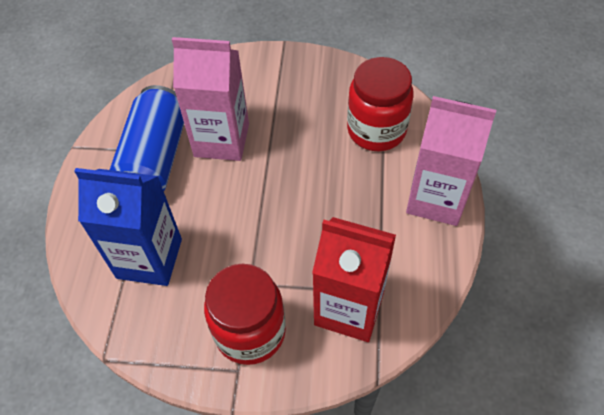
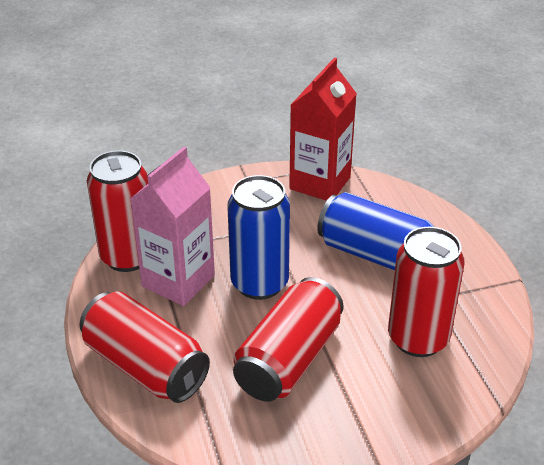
blue can: 1 -> 2
blue carton: 1 -> 0
pink carton: 2 -> 1
red can: 0 -> 4
red jar: 2 -> 0

